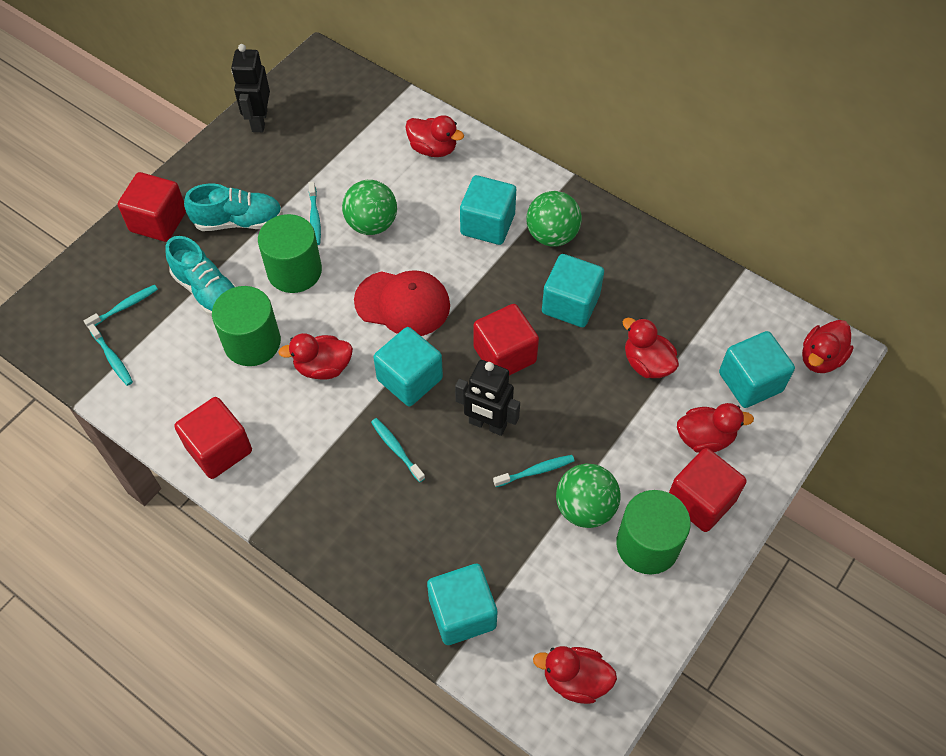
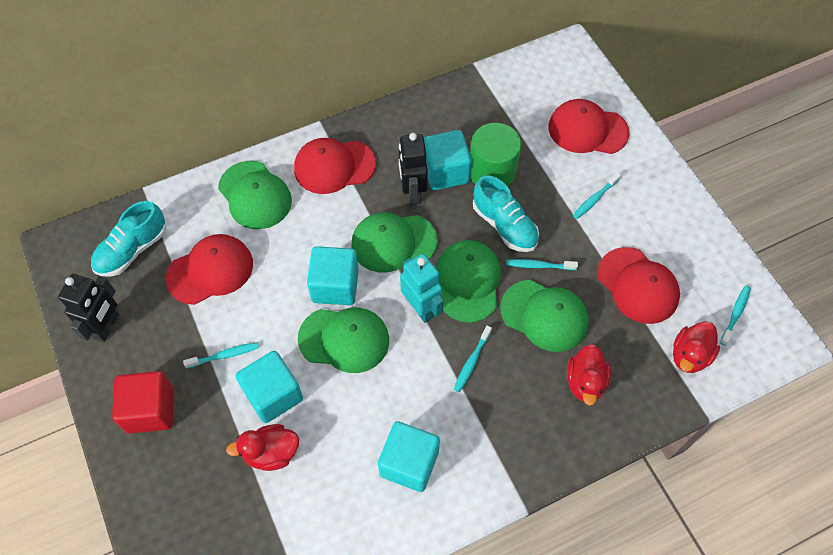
green ball: 3 -> 0
green cap: 0 -> 5
green cylinder: 3 -> 1
red cap: 1 -> 4
red cube: 4 -> 1
red duck: 6 -> 3
turquoise cube: 5 -> 4
turquoise robot: 0 -> 1

